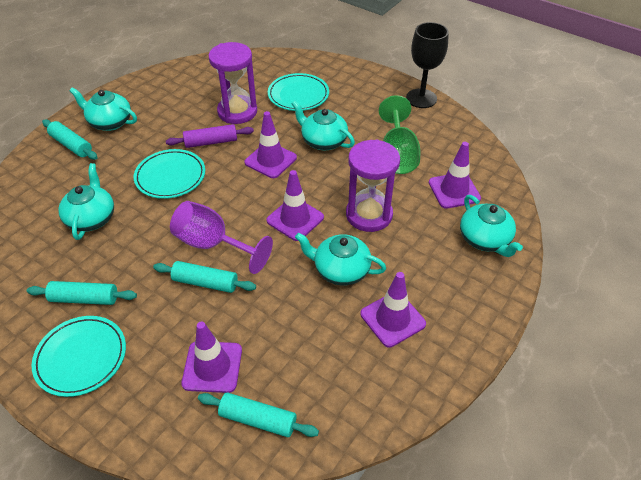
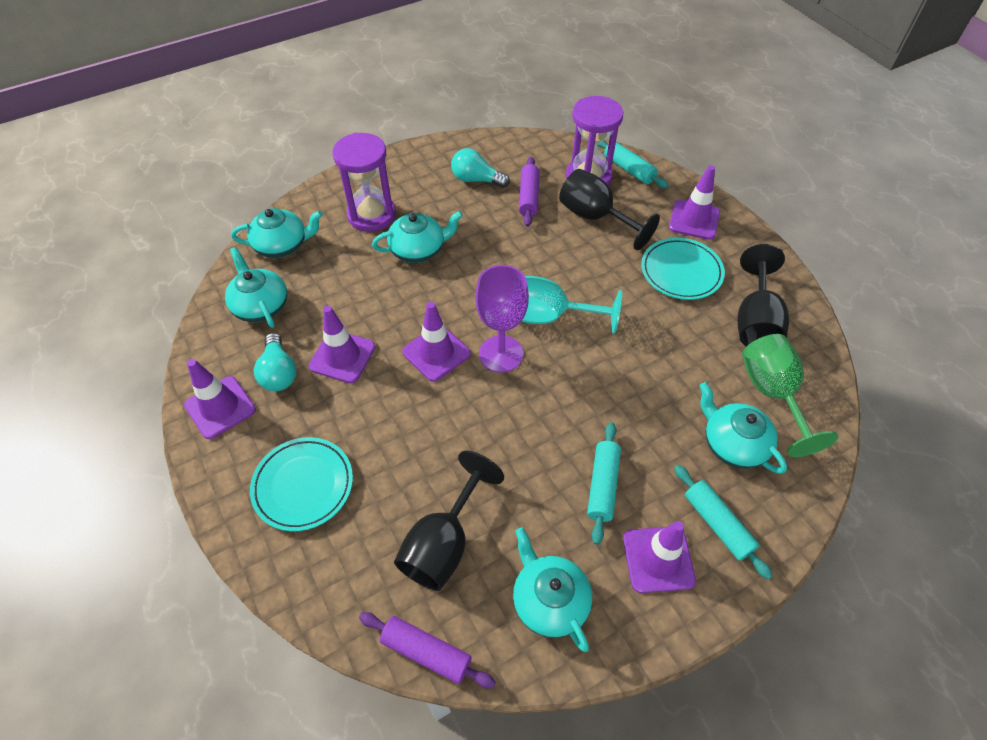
black goblet: 1 -> 3
purple rolling pin: 1 -> 2
turquoise goblet: 0 -> 1
turquoise light bulb: 0 -> 2
turquoise plate: 3 -> 2
turquoise rolling pin: 4 -> 3

